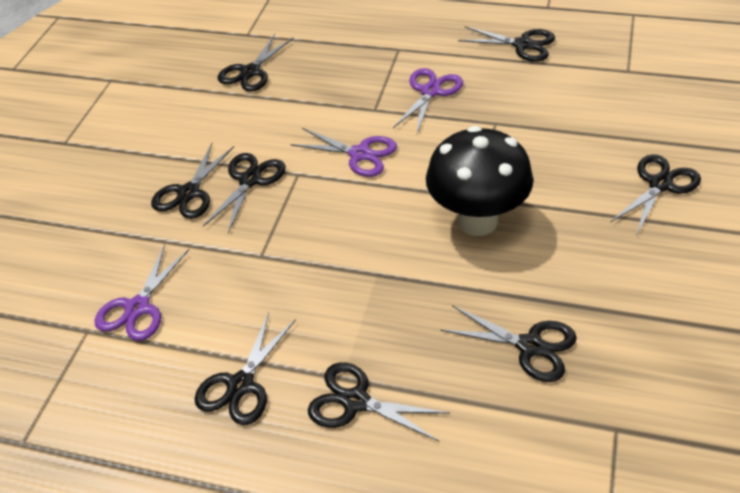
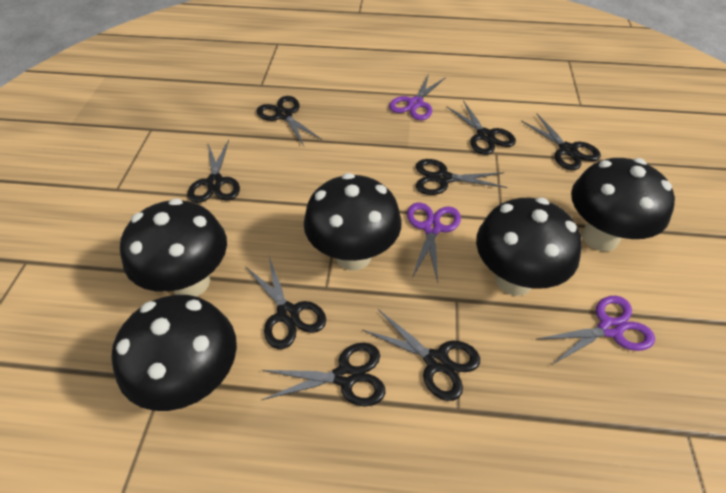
black mushroom: 1 -> 5

